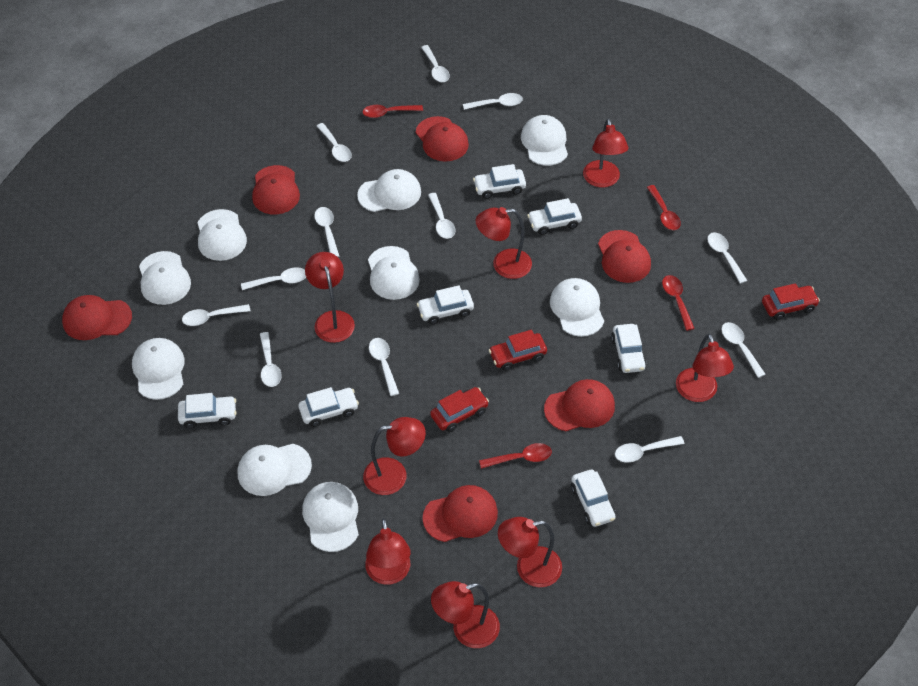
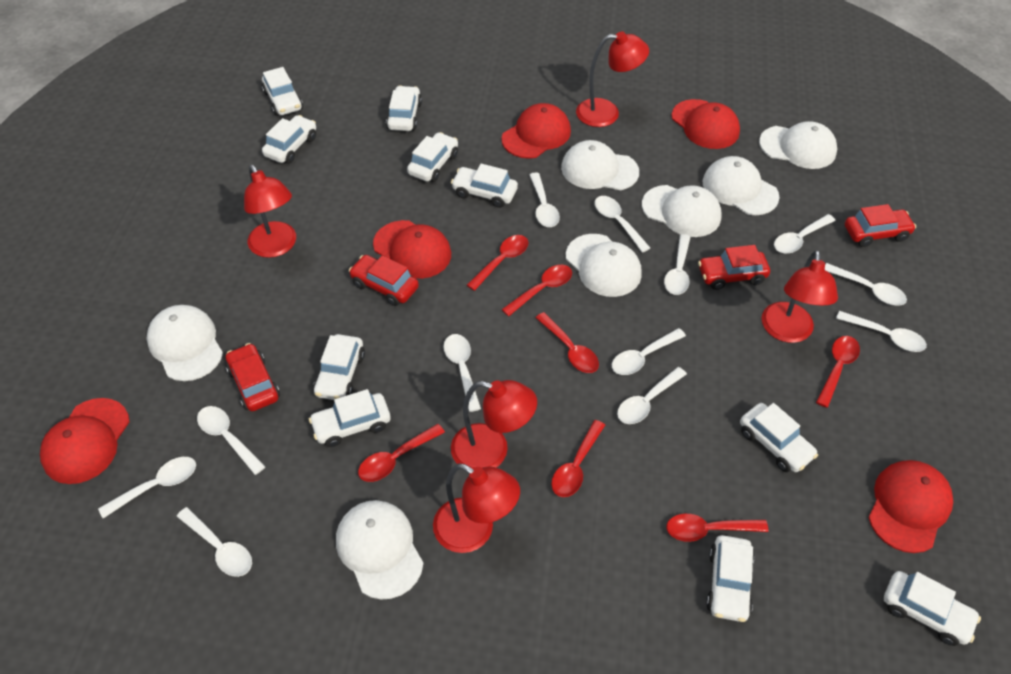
red cap: 6 -> 5
red car: 3 -> 4
red lamp: 8 -> 5
red spoon: 4 -> 7
white cap: 9 -> 7
white car: 7 -> 10

